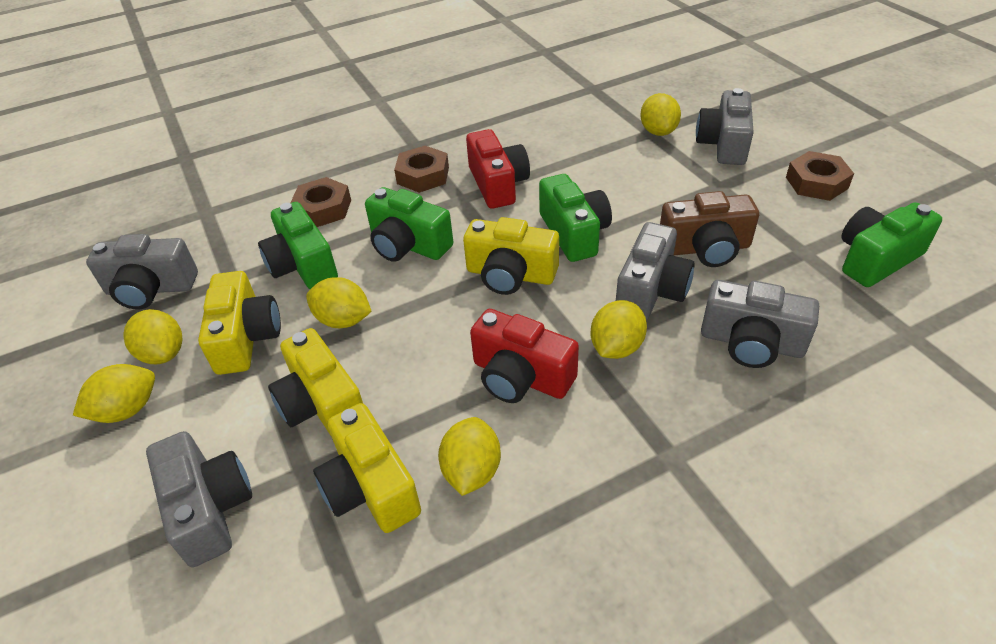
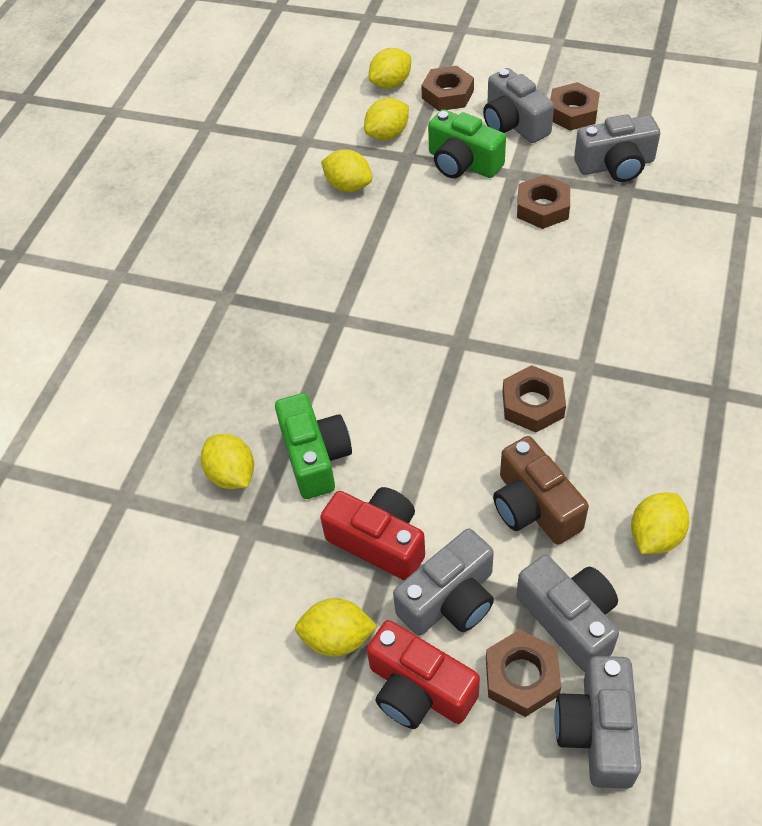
brown nut: 3 -> 5
green camera: 4 -> 2
yellow camera: 4 -> 0

